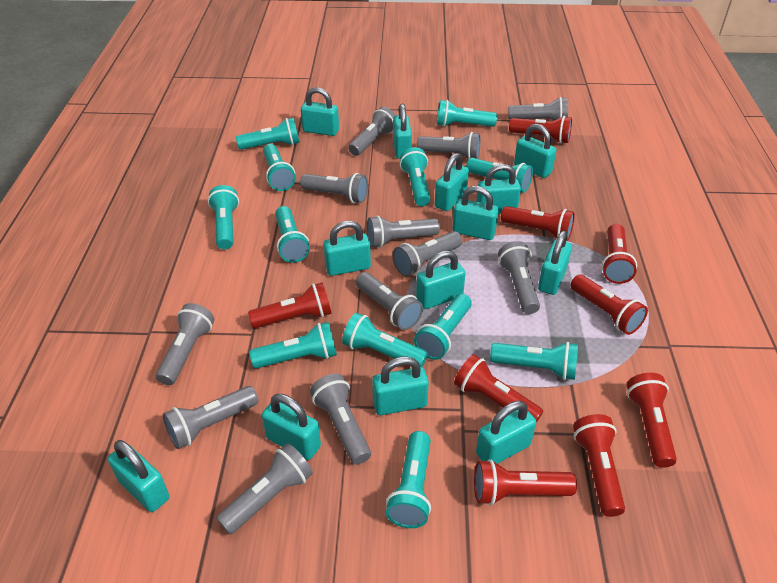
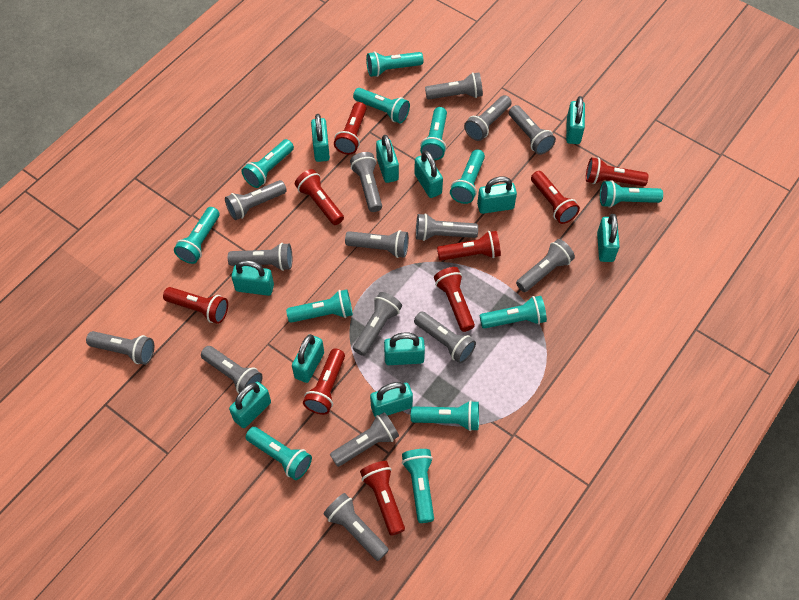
grey flashlight: 12 -> 15
turquoise padlock: 13 -> 11

